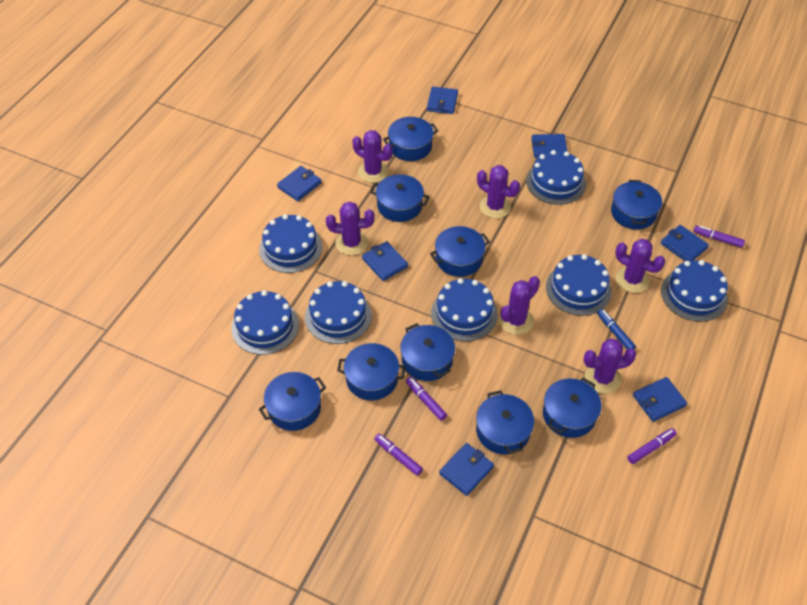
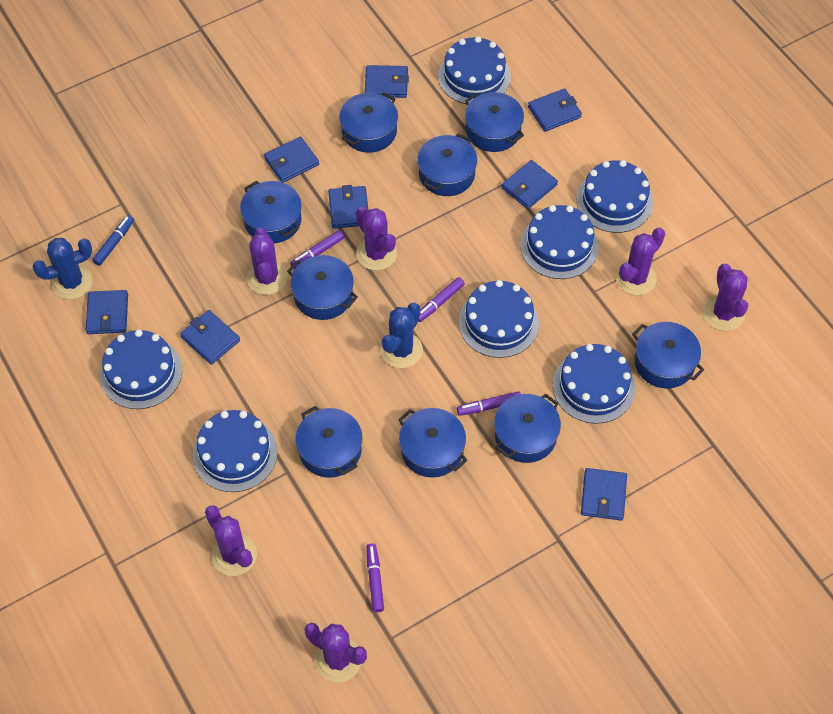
blue cactus: 0 -> 2
blue wallet: 7 -> 8

